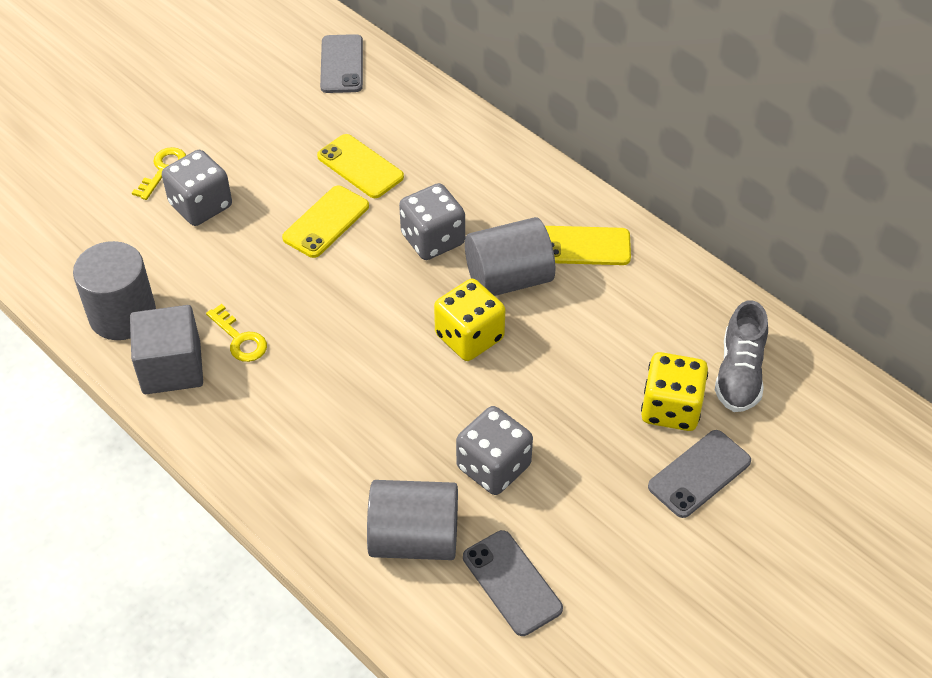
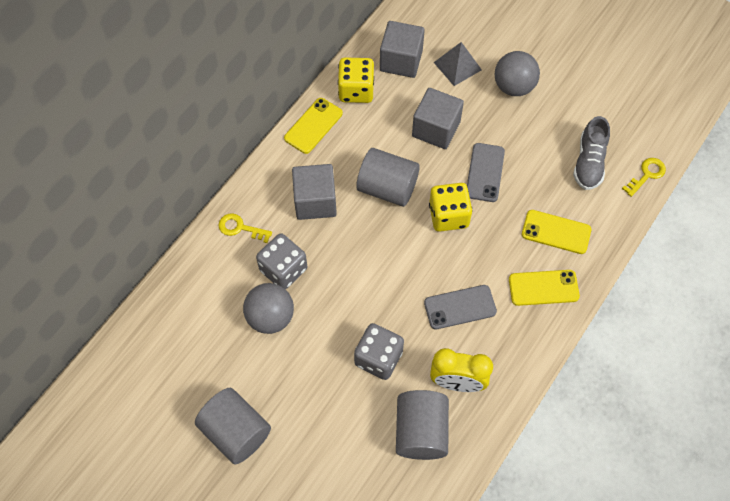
grey ball: 0 -> 2
grey cube: 1 -> 3
grey dice: 3 -> 2
grey phone: 3 -> 2
grey pyramid: 0 -> 1
yellow clock: 0 -> 1

